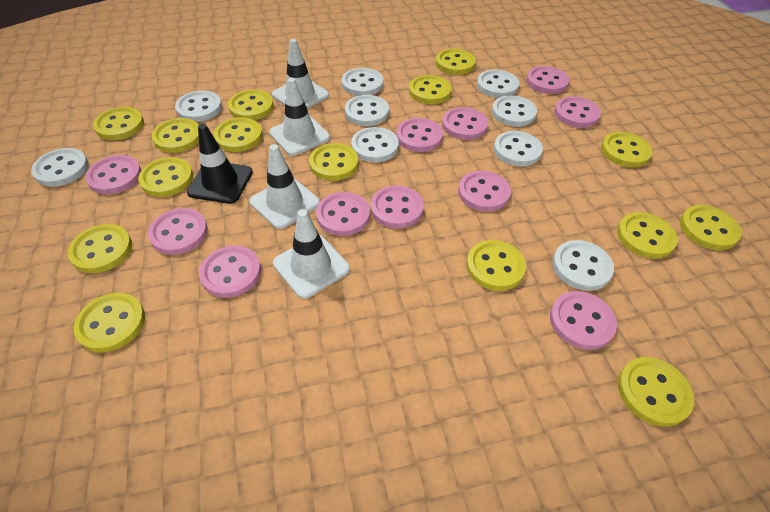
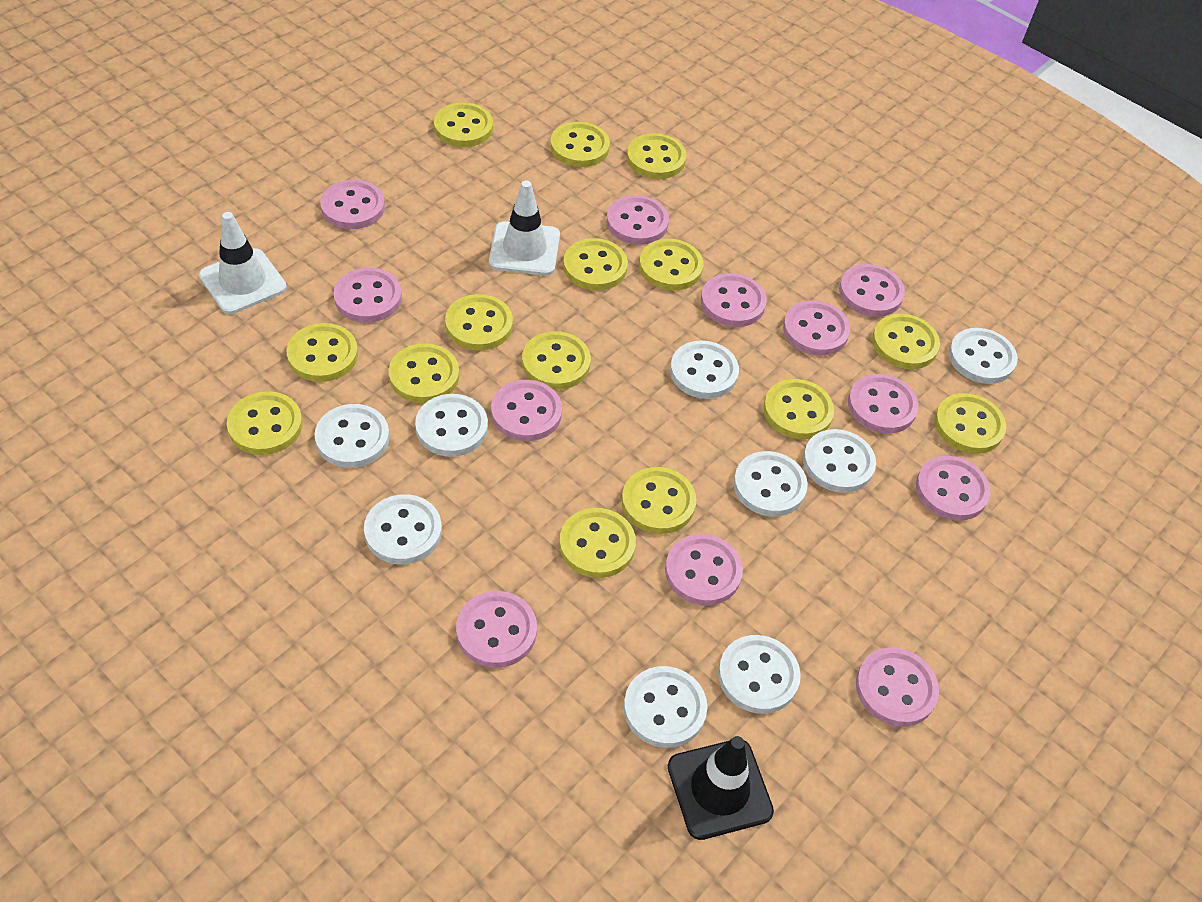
pink button: 11 -> 12
white traffic cone: 4 -> 2

